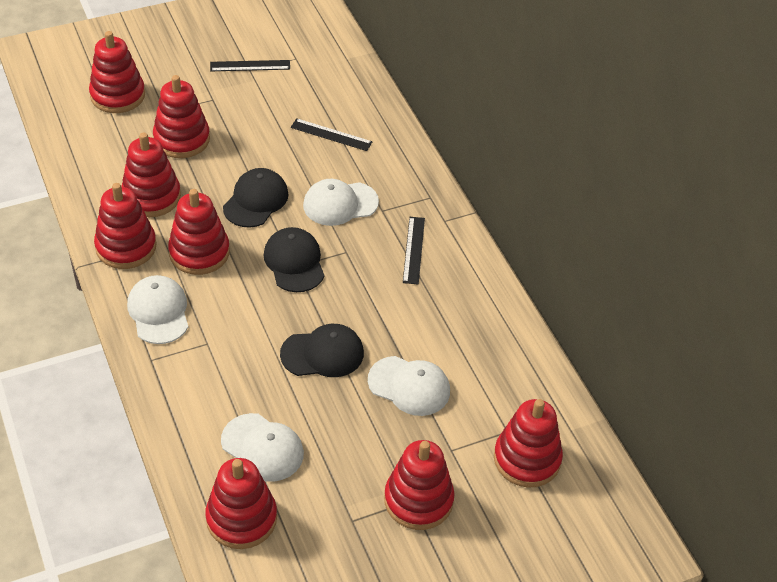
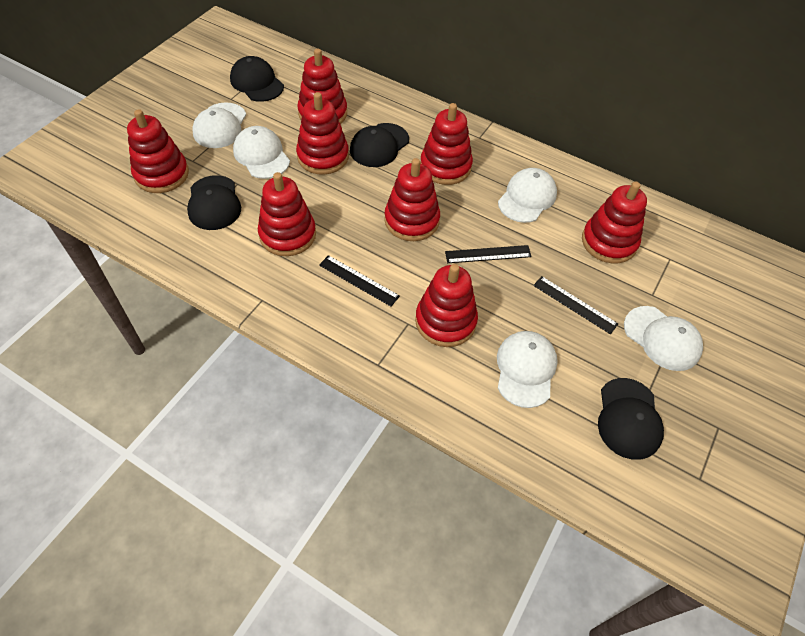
black cap: 3 -> 4
white cap: 4 -> 5

